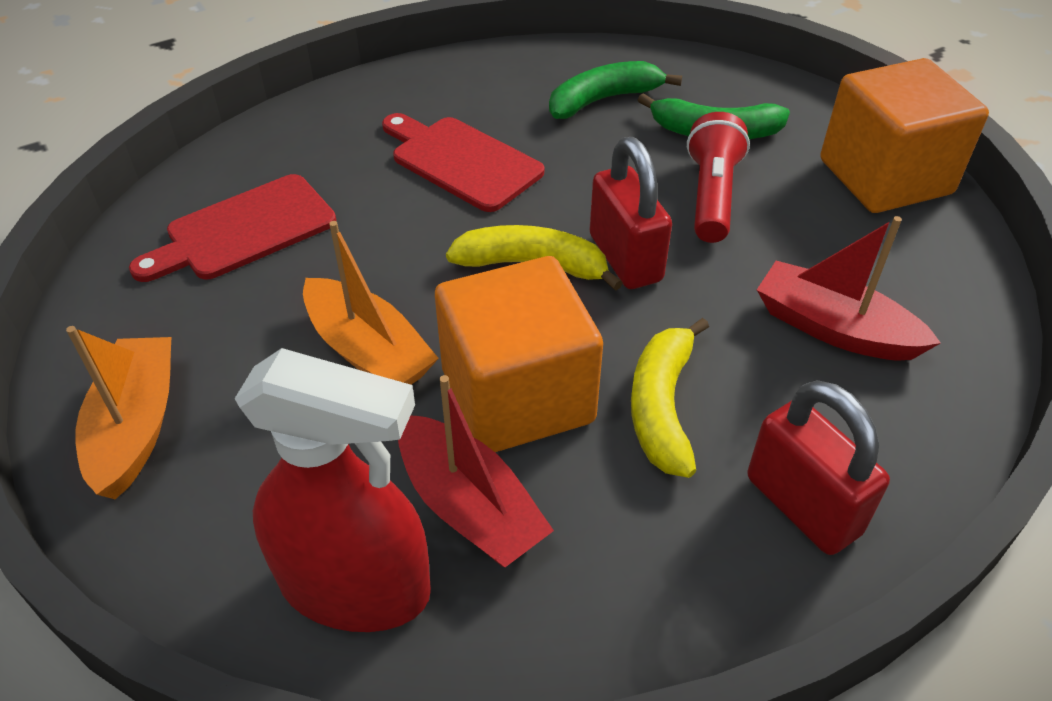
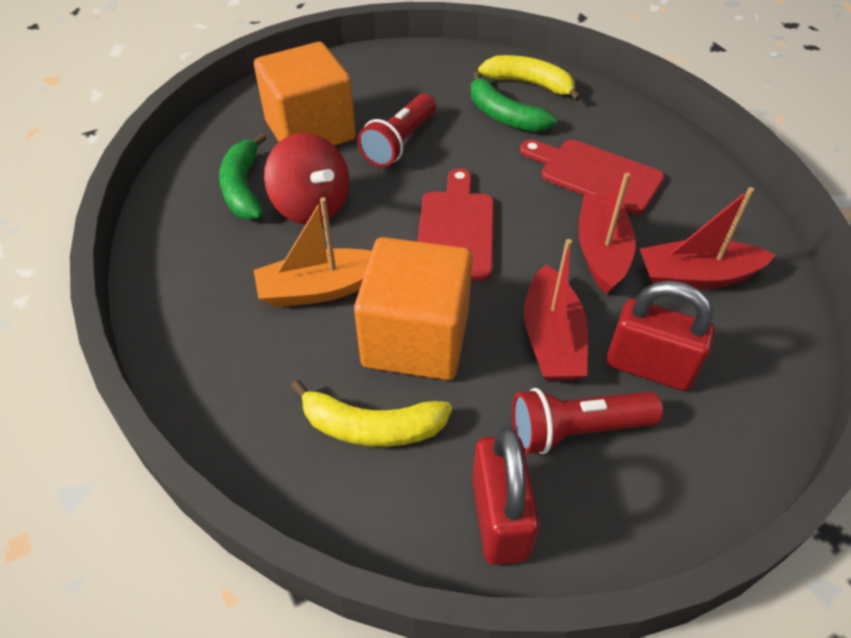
orange boat: 2 -> 1
red boat: 2 -> 3
red flashlight: 1 -> 2
red spinning top: 0 -> 1
red spray bottle: 1 -> 0

